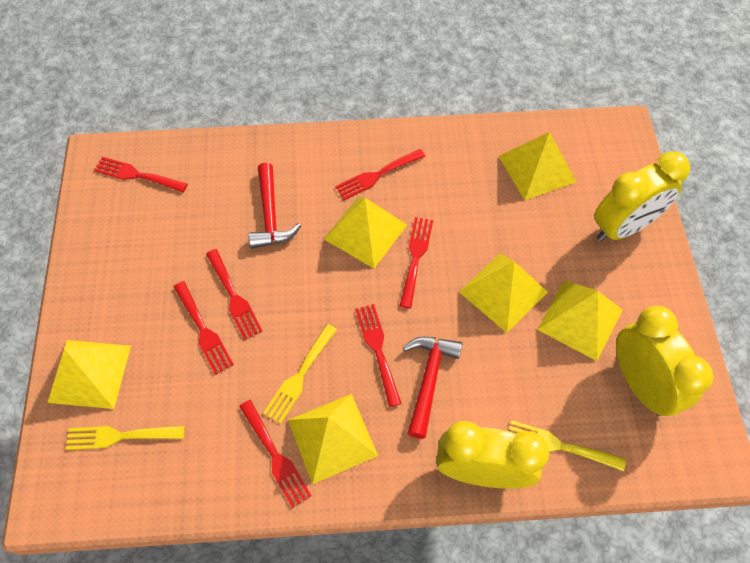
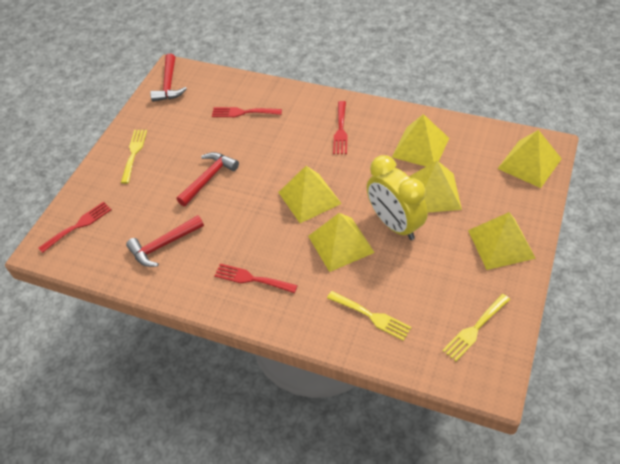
red fork: 7 -> 4
red hammer: 2 -> 3
yellow clock: 3 -> 1

